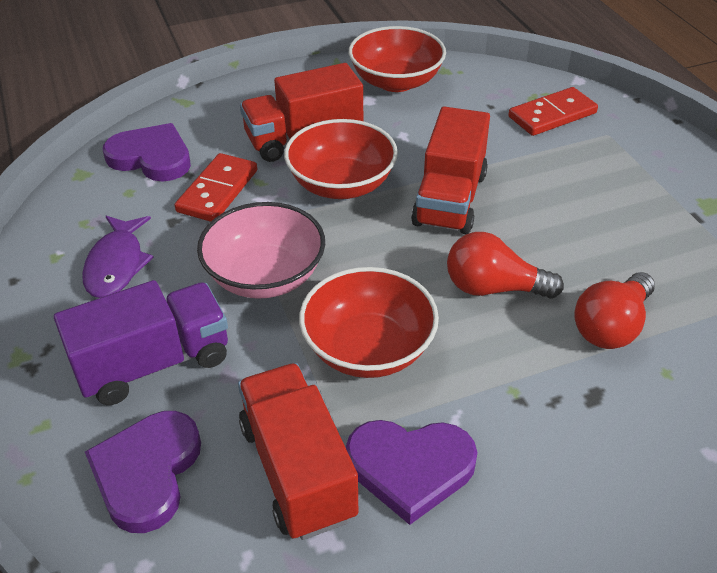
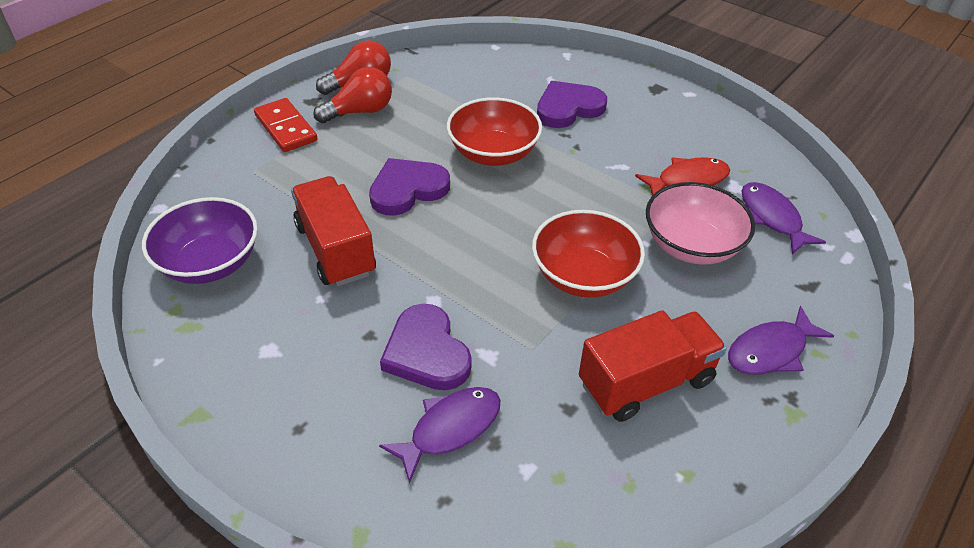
purple bowl: 0 -> 1
purple fish: 1 -> 3
purple truck: 1 -> 0
red bowl: 3 -> 2
red domino: 2 -> 1
red fish: 0 -> 1
red truck: 3 -> 2

